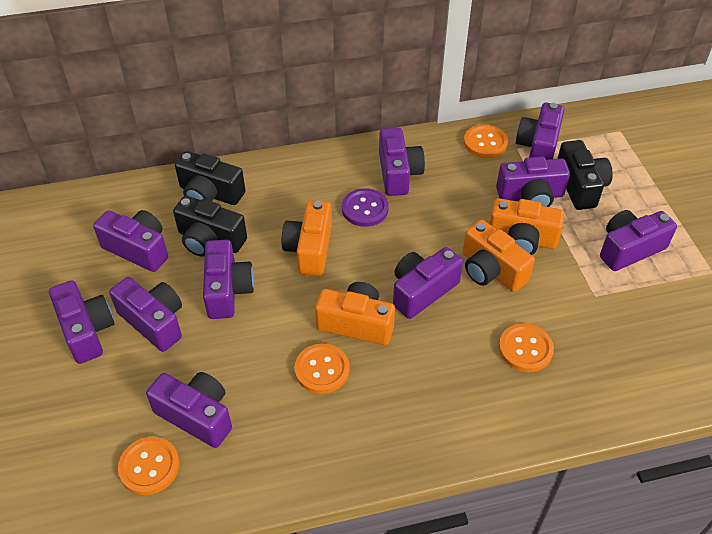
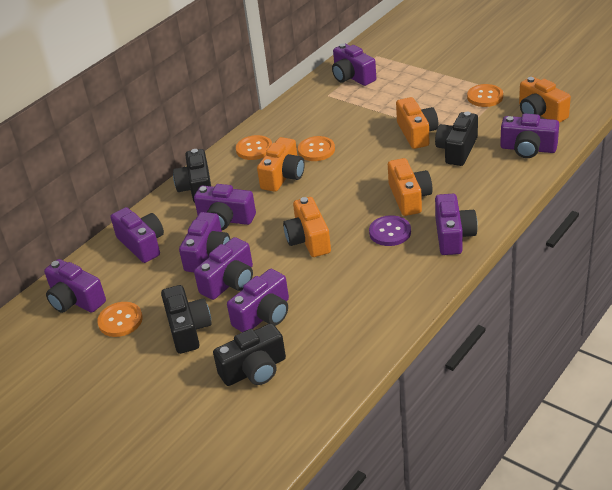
black camera: 3 -> 4
orange camera: 4 -> 5
purple camera: 10 -> 9

